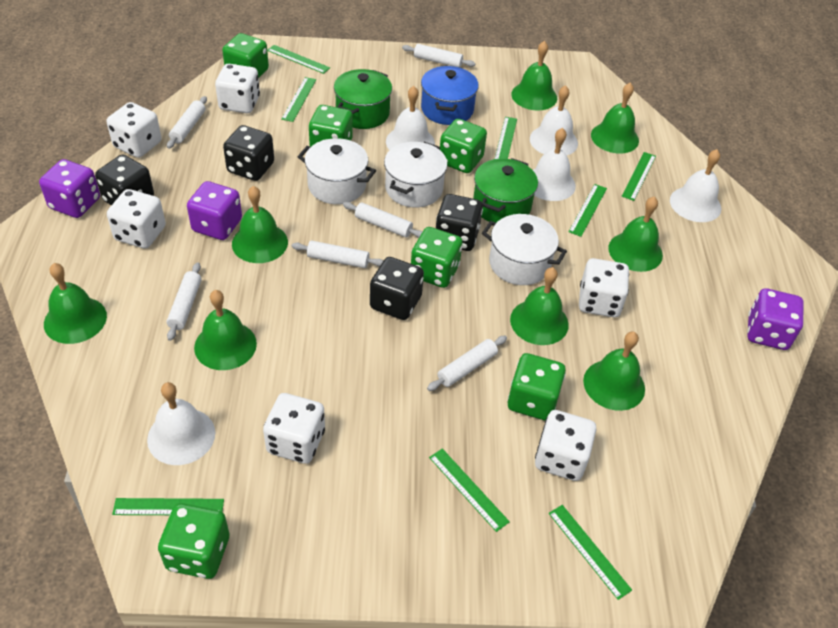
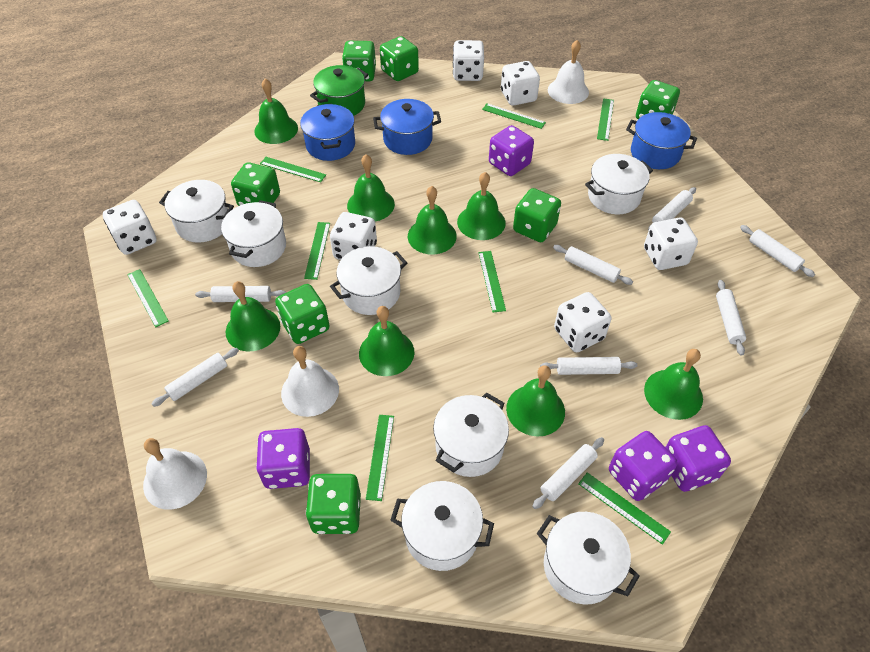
black dice: 4 -> 0
blue pot: 1 -> 3
green dice: 6 -> 7
green pot: 2 -> 1
purple dice: 3 -> 4
white bell: 5 -> 3
white pot: 3 -> 7
white rolling pin: 6 -> 8

